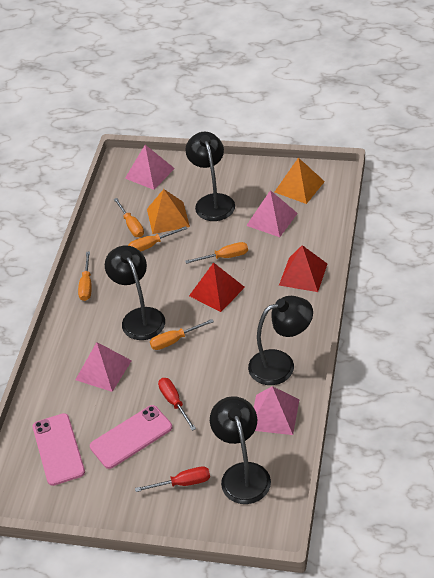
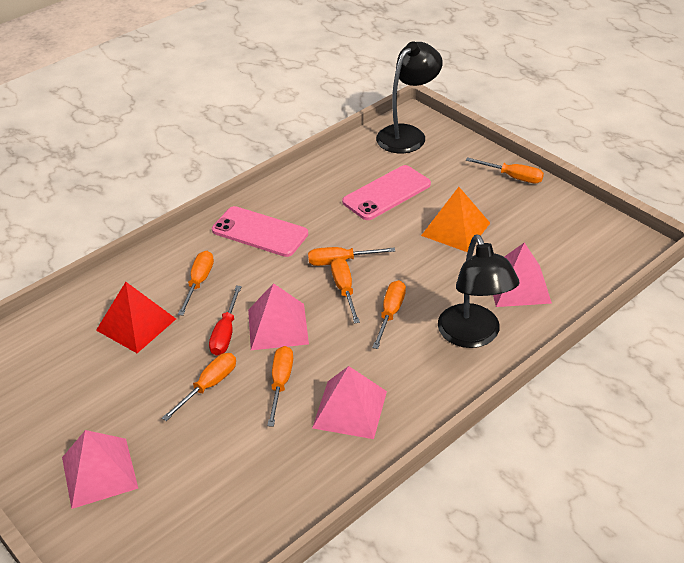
black lamp: 4 -> 2
orange pyramid: 2 -> 1
orange screwdriver: 5 -> 7
red pyramid: 2 -> 1
red screwdriver: 2 -> 1

